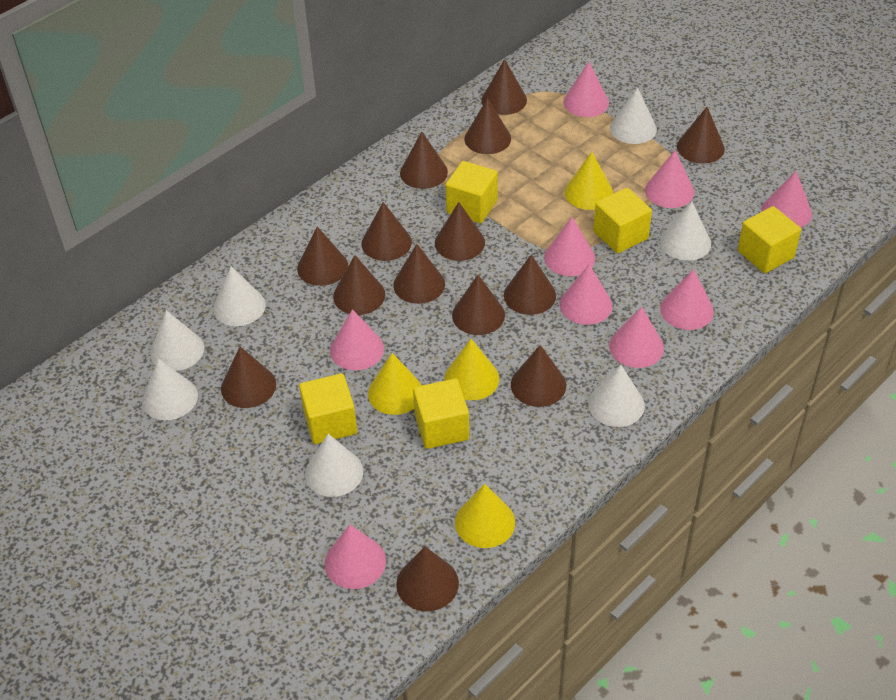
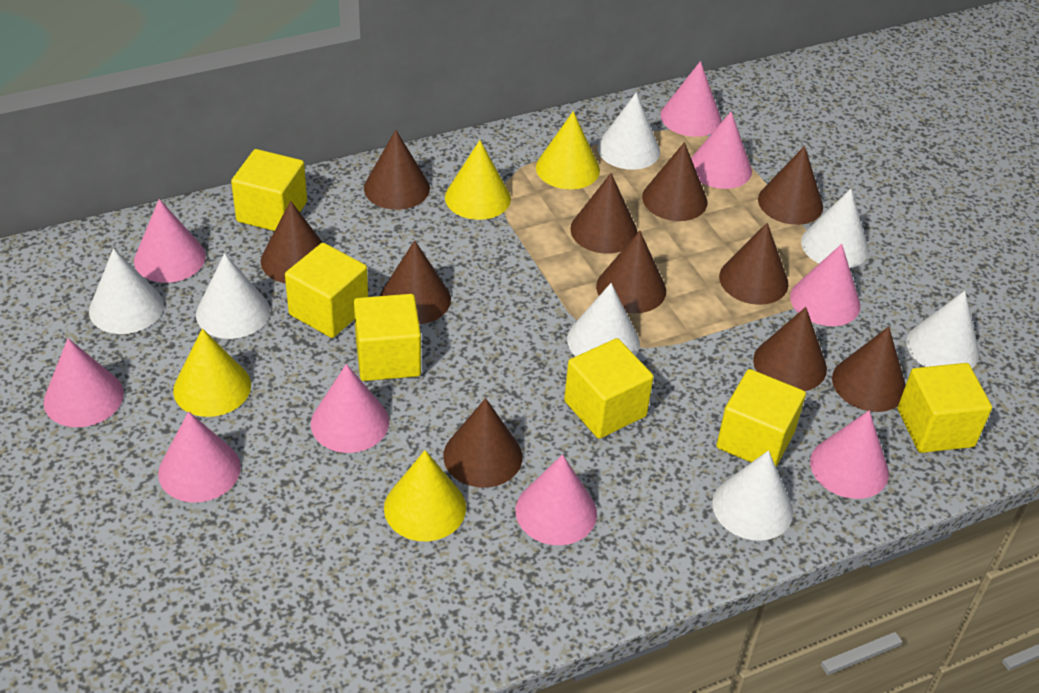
brown cone: 14 -> 11
yellow cube: 5 -> 6

